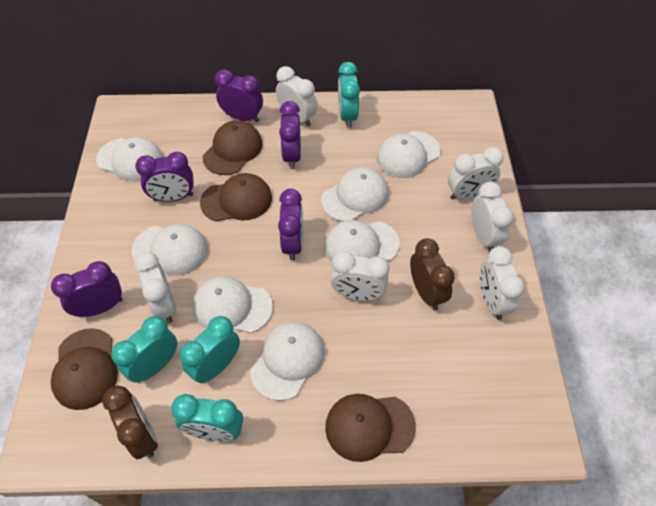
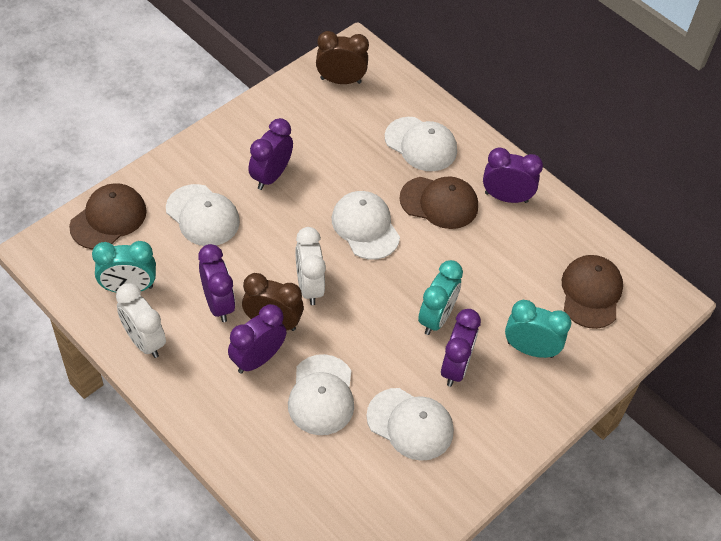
brown cap: 4 -> 3
turquoise clock: 4 -> 3
white cap: 7 -> 5
white clock: 6 -> 2

